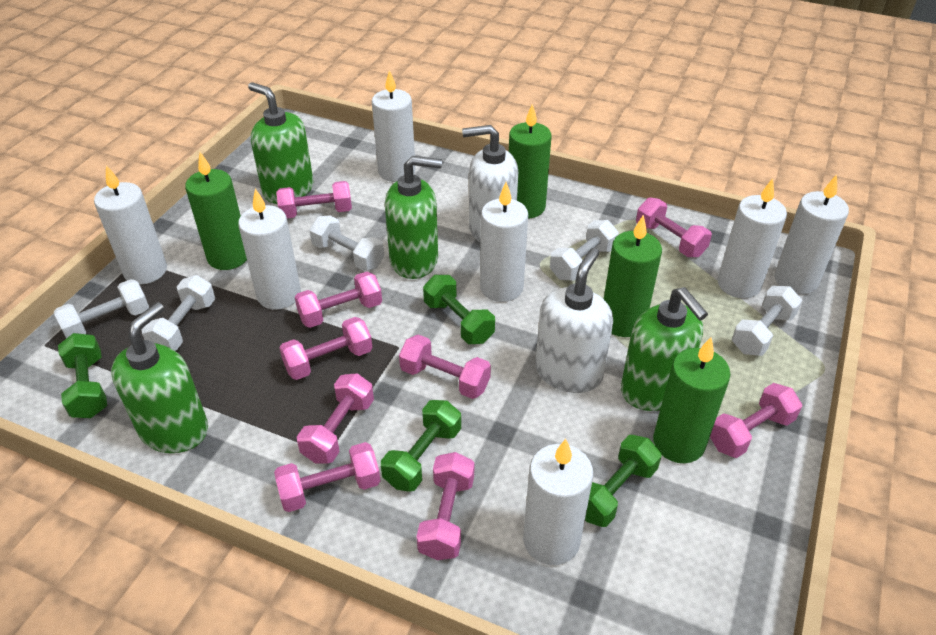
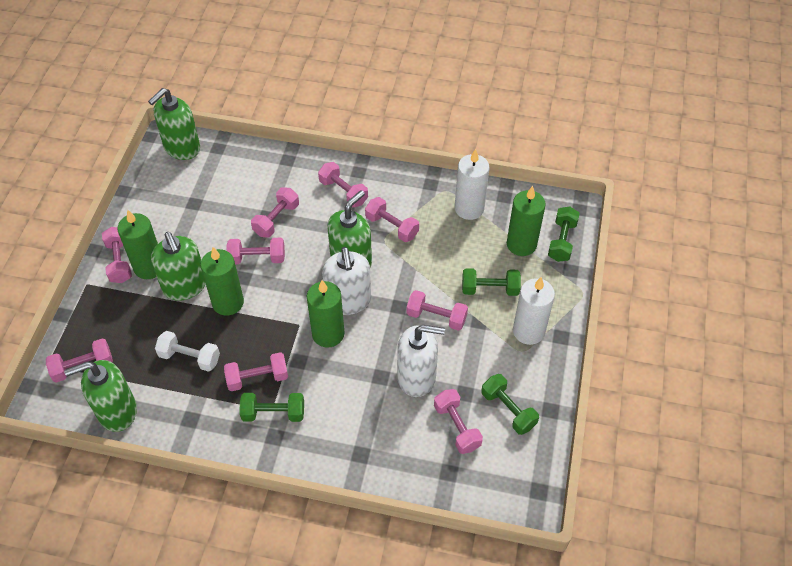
white candle: 7 -> 2
white dumbbell: 5 -> 1

